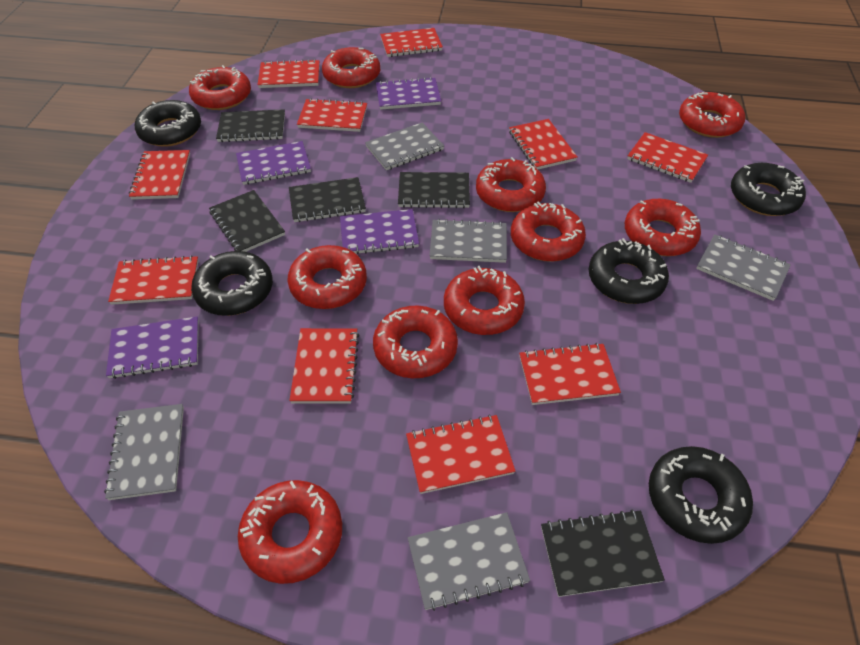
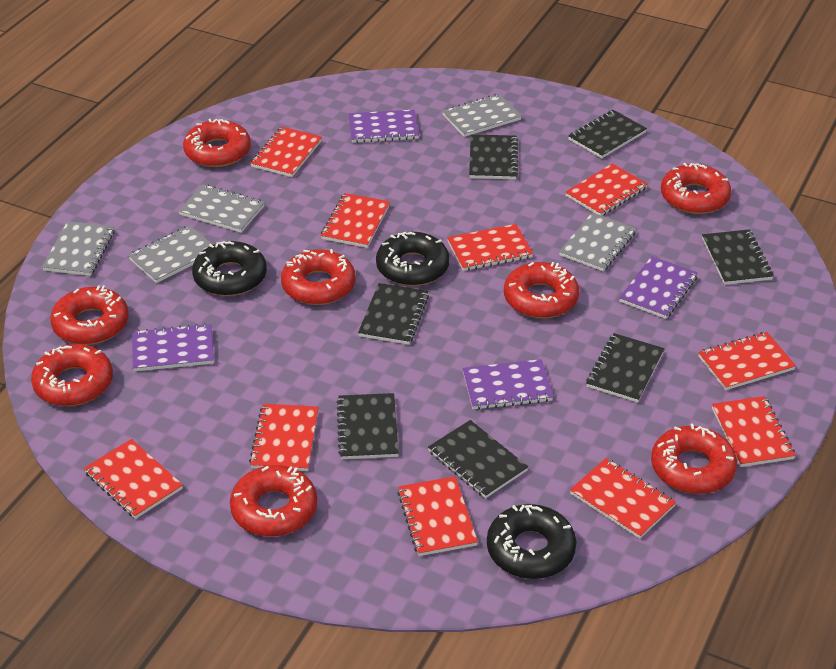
black donut: 5 -> 3
black notebook: 5 -> 7
red donut: 10 -> 8

